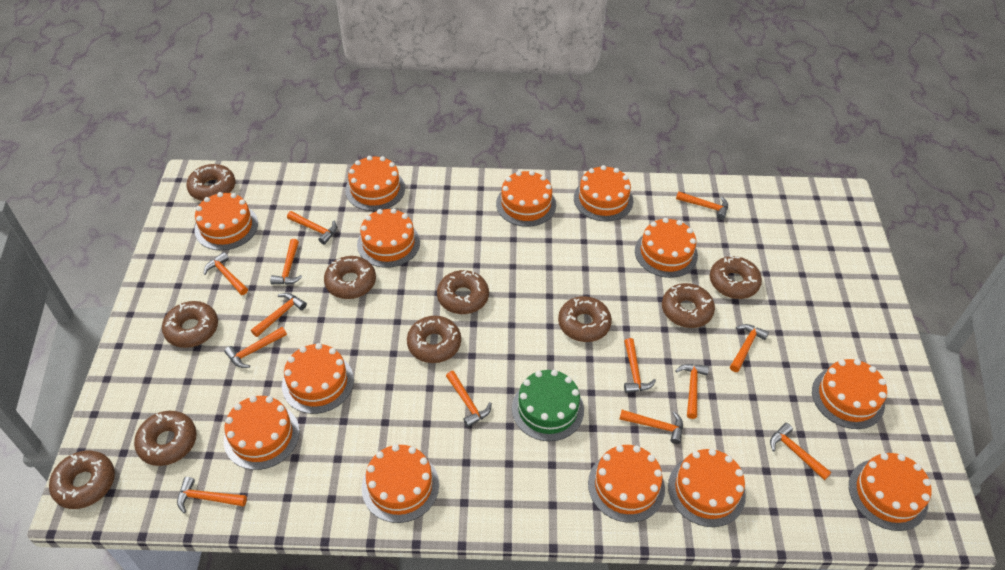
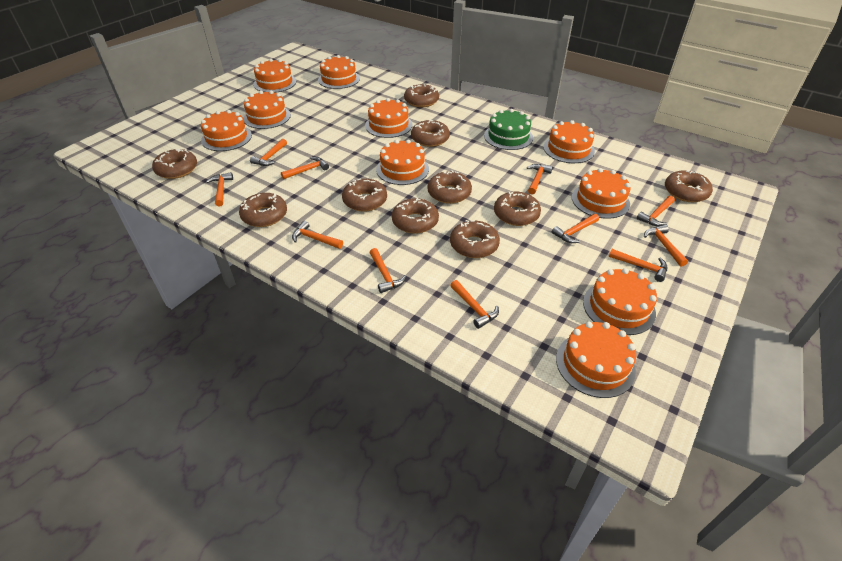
orange cake: 13 -> 10
orange hammer: 13 -> 11

